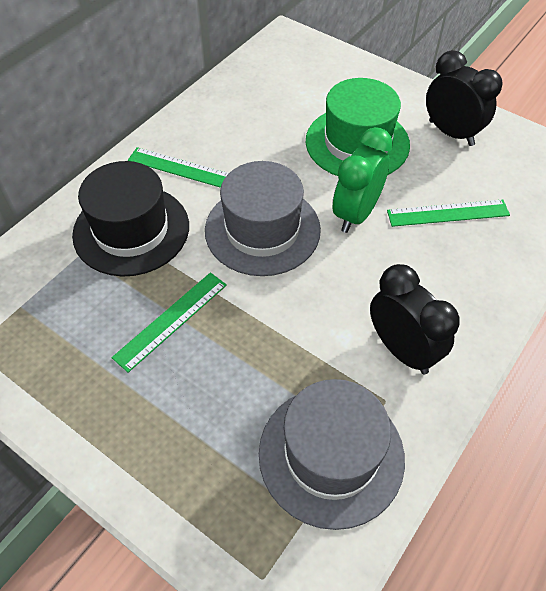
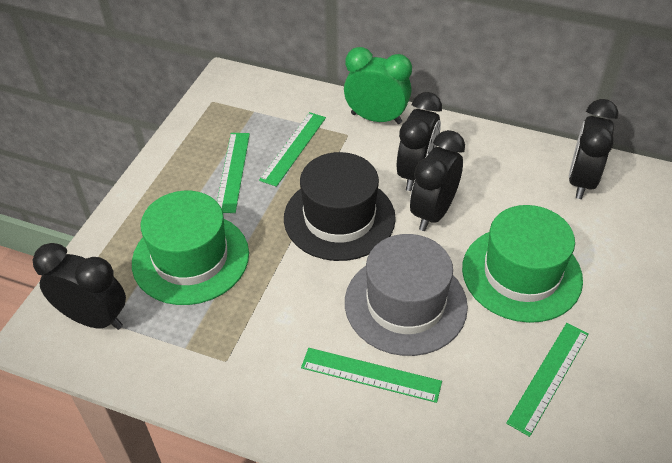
black clock: 2 -> 4
green hat: 1 -> 2
green ruler: 3 -> 4
grey hat: 2 -> 1

